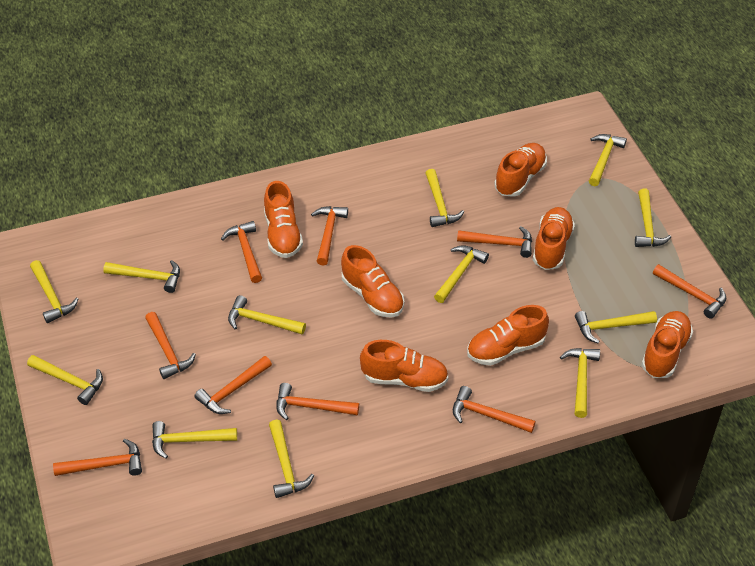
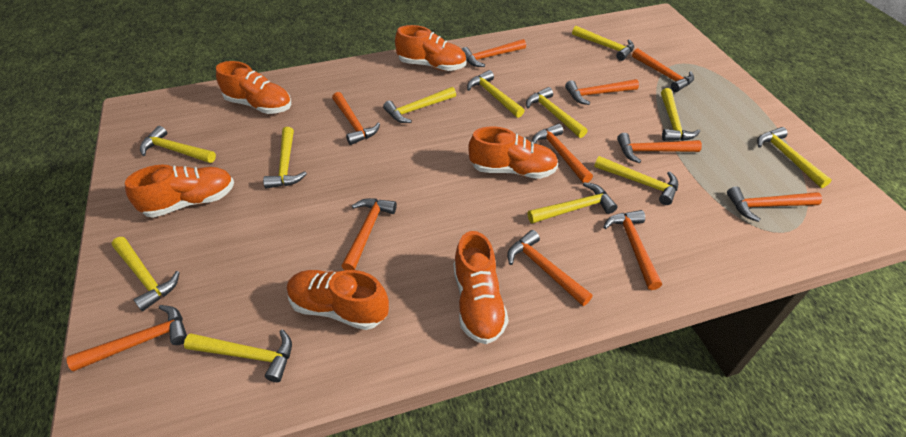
orange hammer: 9 -> 11
orange shoe: 7 -> 6

